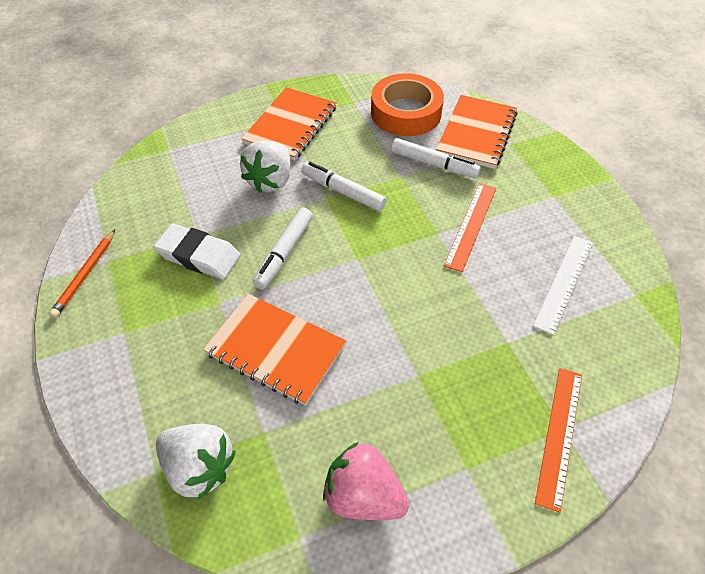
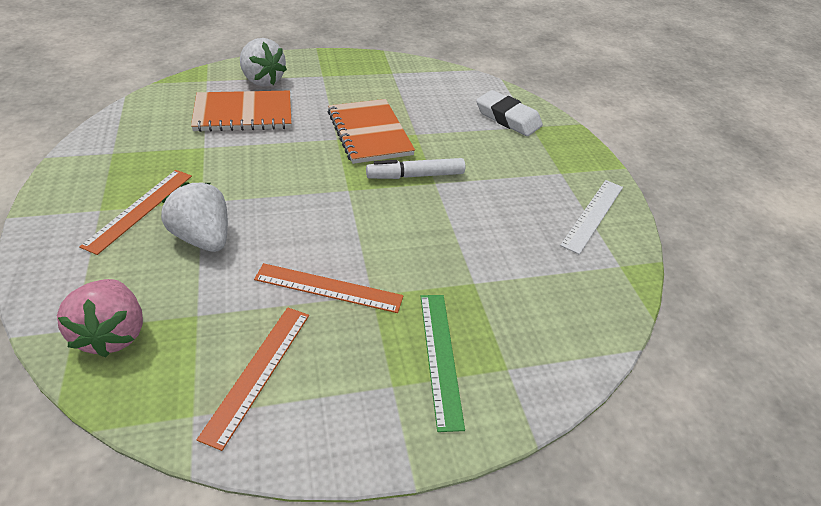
green ruler: 0 -> 1
orange notebook: 3 -> 2
orange pencil: 1 -> 0
orange ruler: 2 -> 3
orange tape: 1 -> 0
white marker: 3 -> 1

